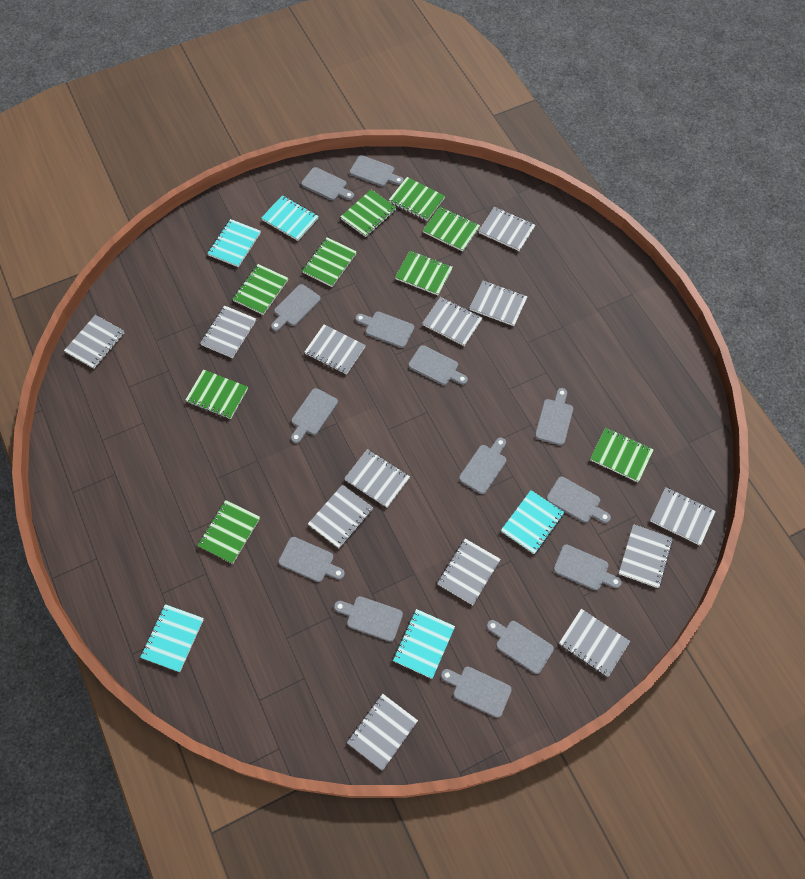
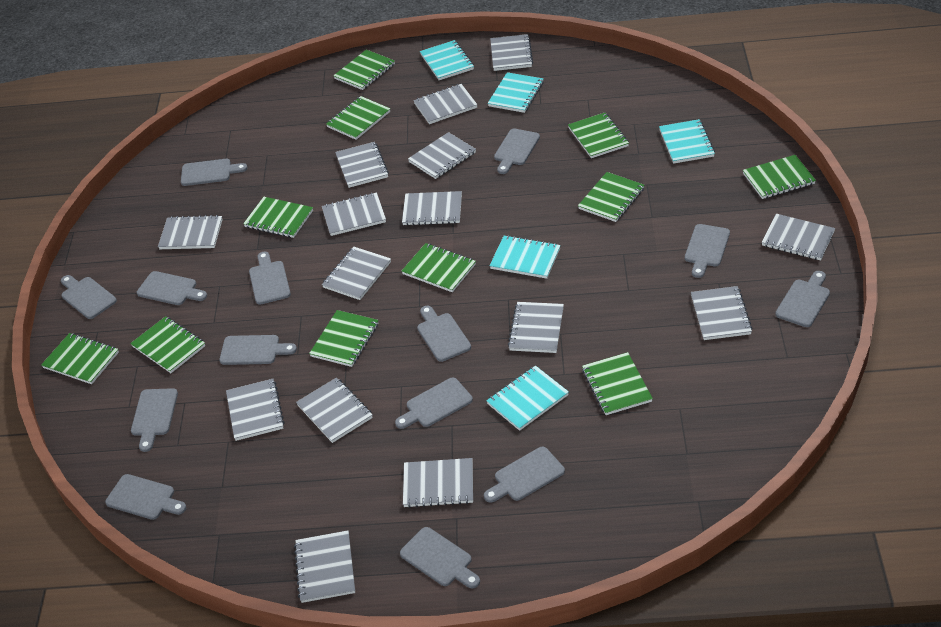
green notebook: 9 -> 11
grey notebook: 13 -> 15

